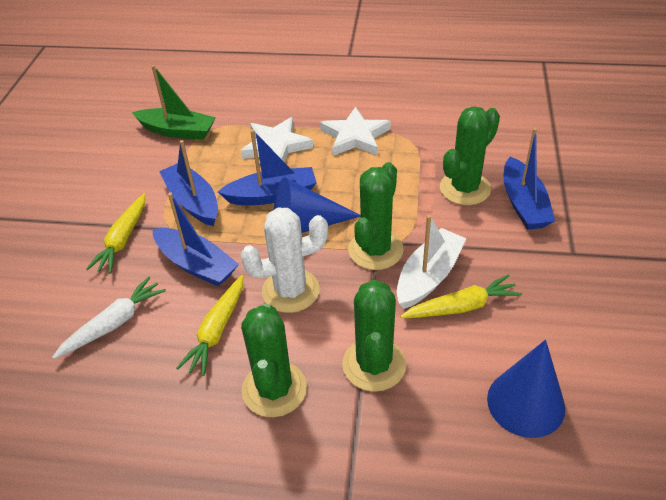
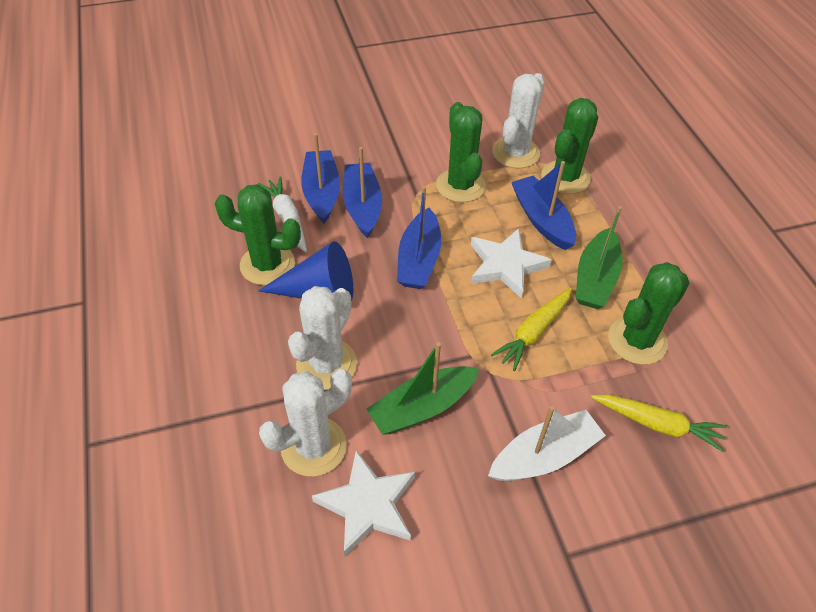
blue cone: 2 -> 1
green boat: 1 -> 2
white cactus: 1 -> 3
yellow carrot: 3 -> 2

